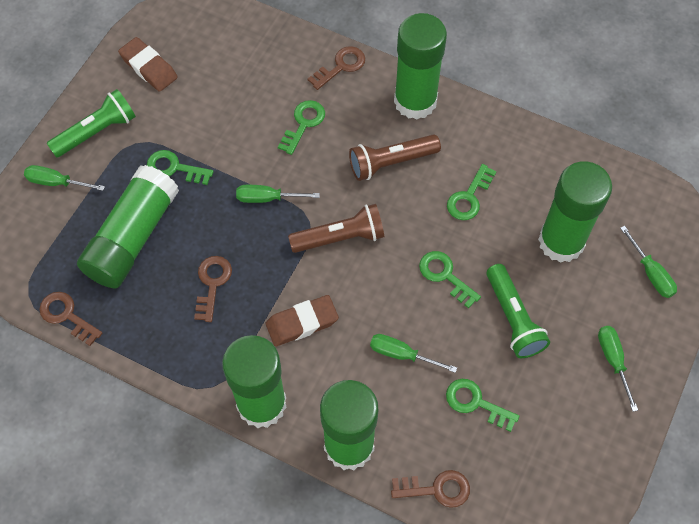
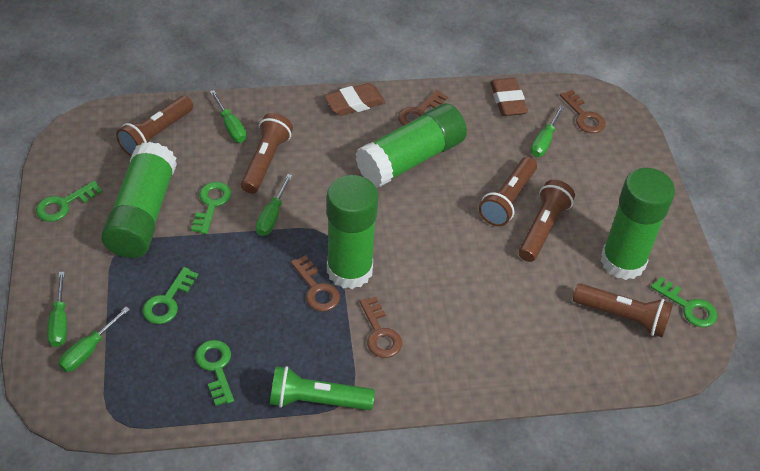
brown flashlight: 2 -> 5
green flashlight: 2 -> 1
green glue stick: 5 -> 4

